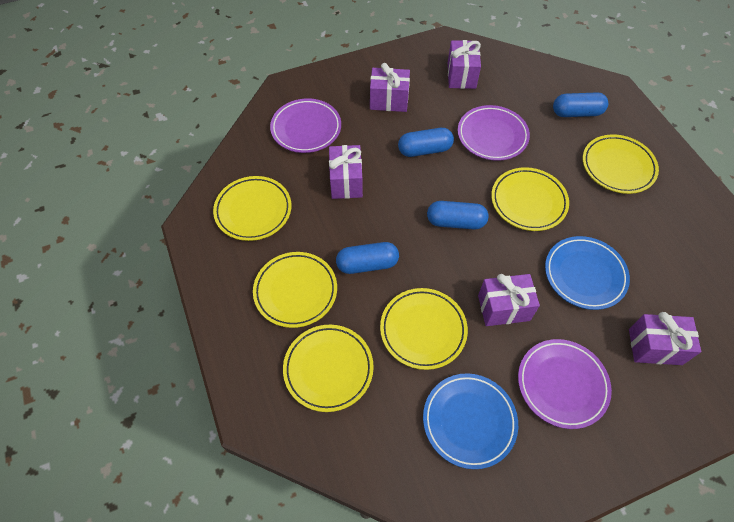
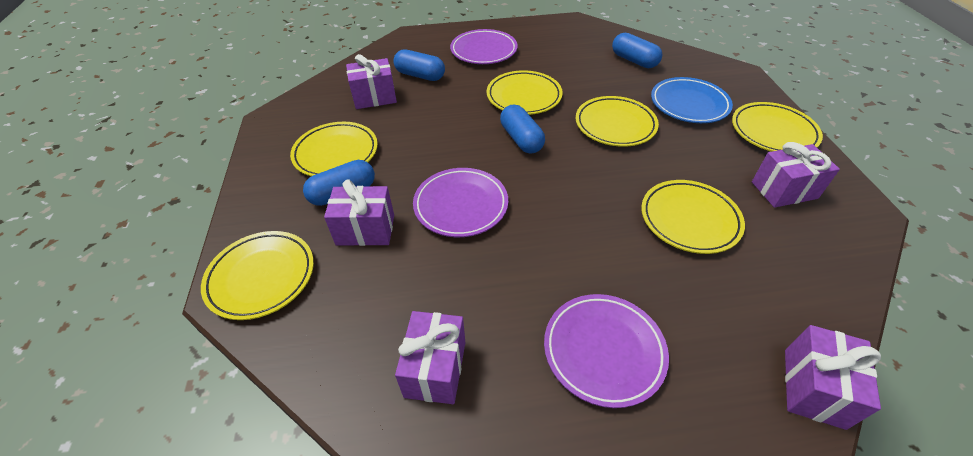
blue plate: 2 -> 1

